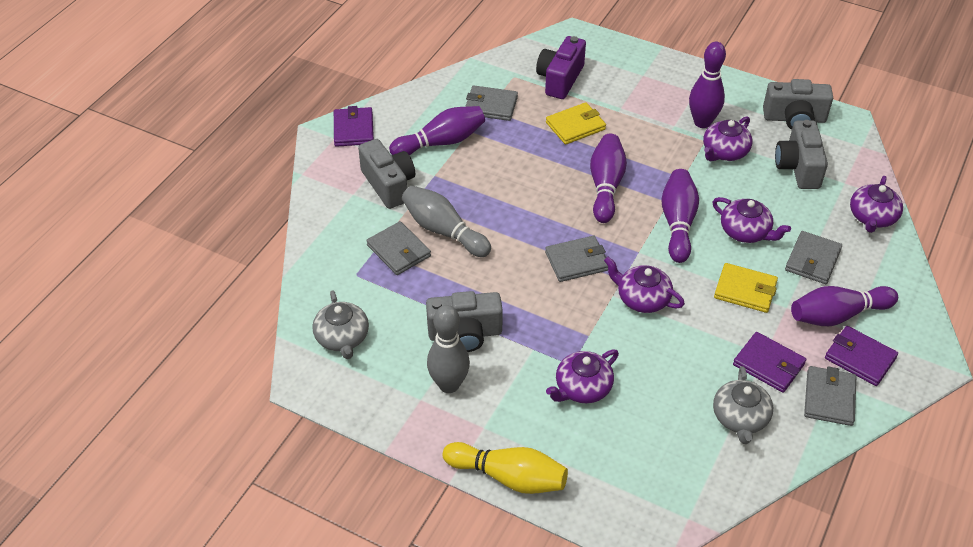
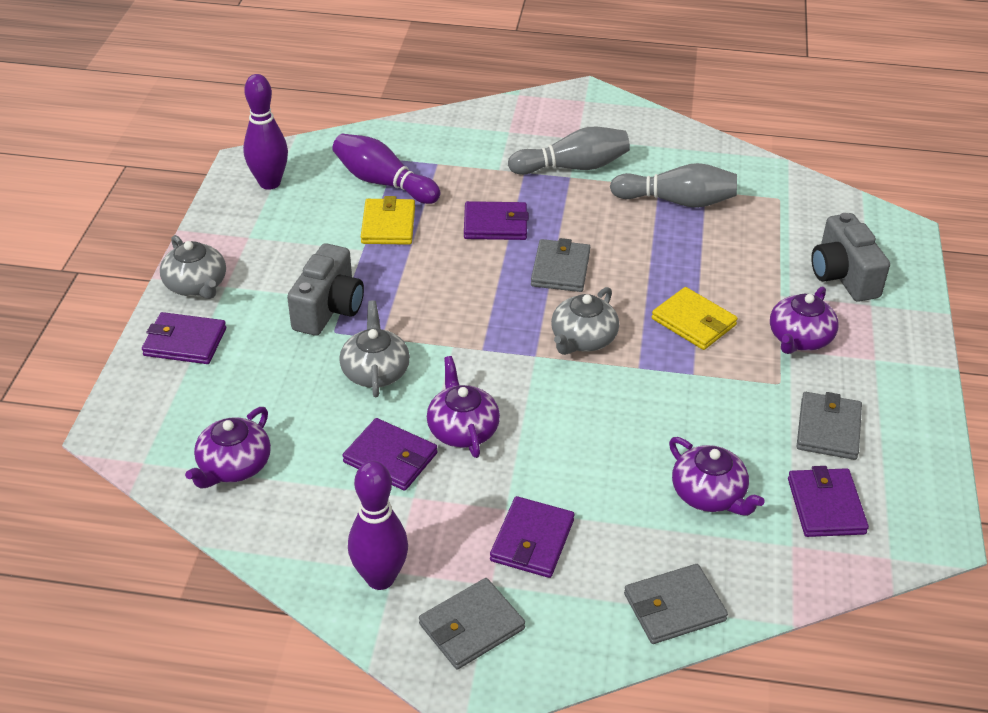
grey camera: 4 -> 2
grey teapot: 2 -> 3
grey wallet: 5 -> 4
purple bowling pin: 5 -> 3
purple camera: 1 -> 0
purple teapot: 5 -> 4
purple wallet: 3 -> 5
yellow bowling pin: 1 -> 0

